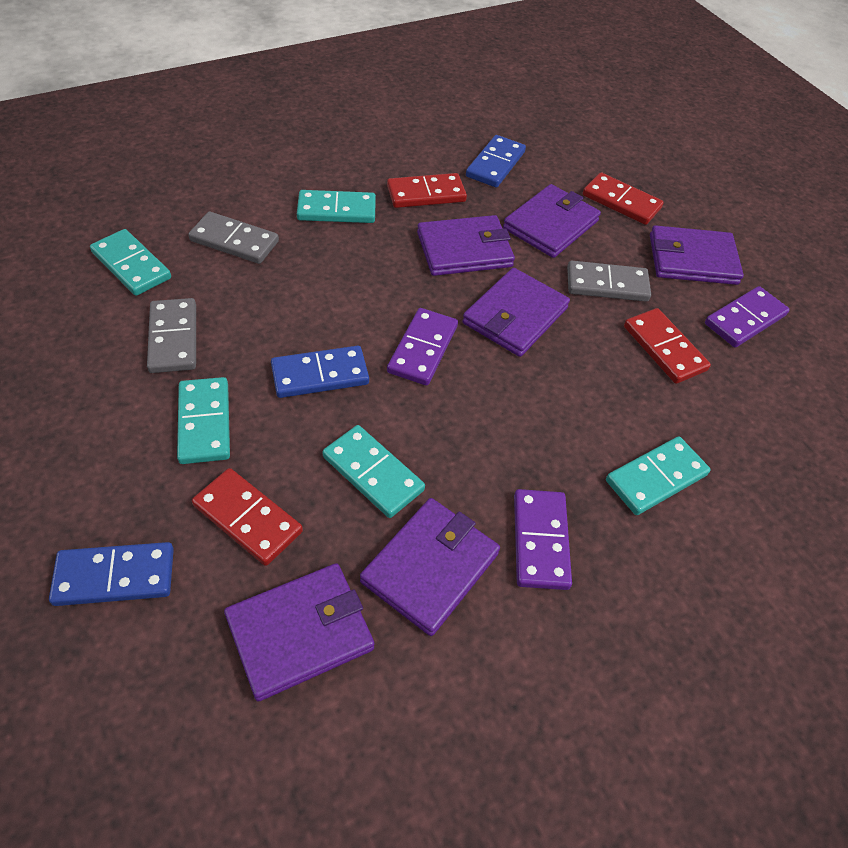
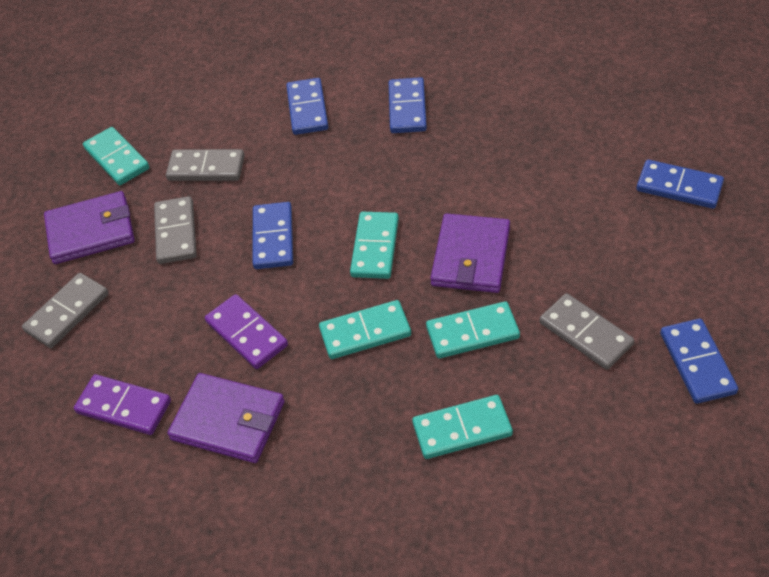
blue domino: 3 -> 5
grey domino: 3 -> 4
purple domino: 3 -> 2
purple wallet: 6 -> 3
red domino: 4 -> 0

